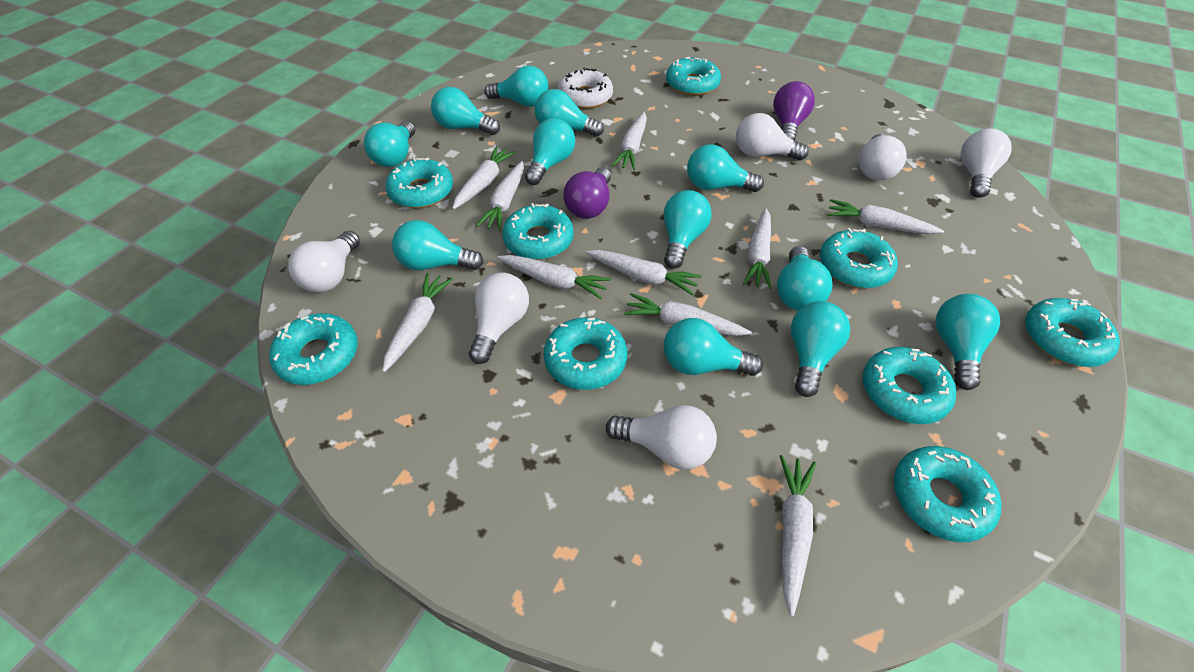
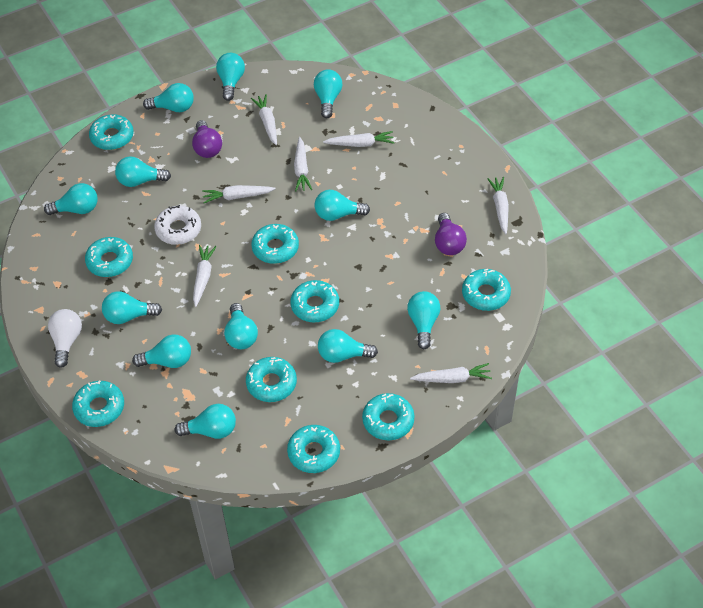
white carrot: 10 -> 7
white light bulb: 6 -> 1

